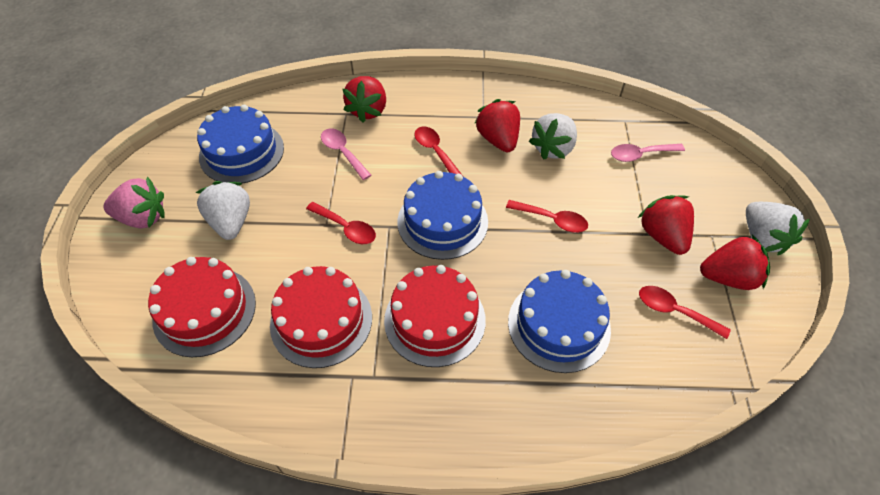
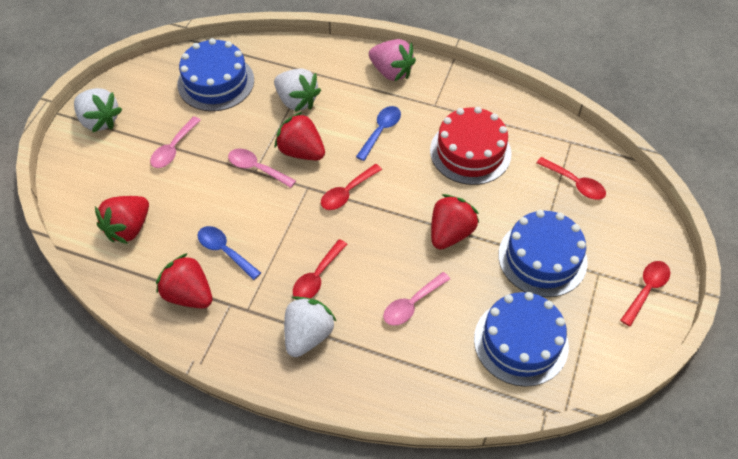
blue spoon: 0 -> 2
pink spoon: 2 -> 3
red cake: 3 -> 1

